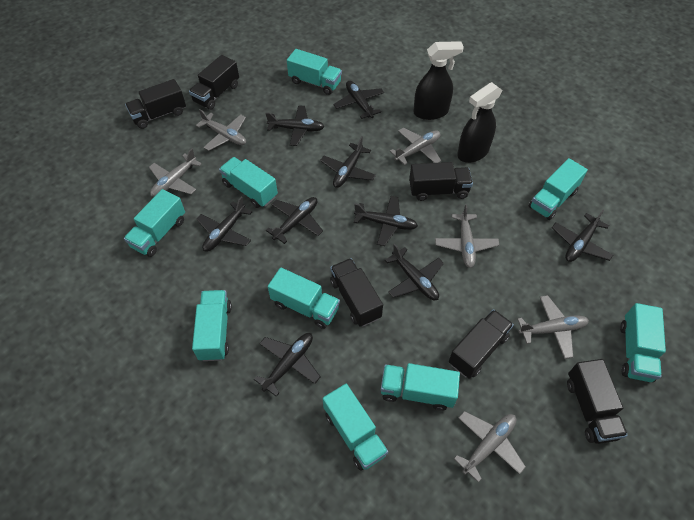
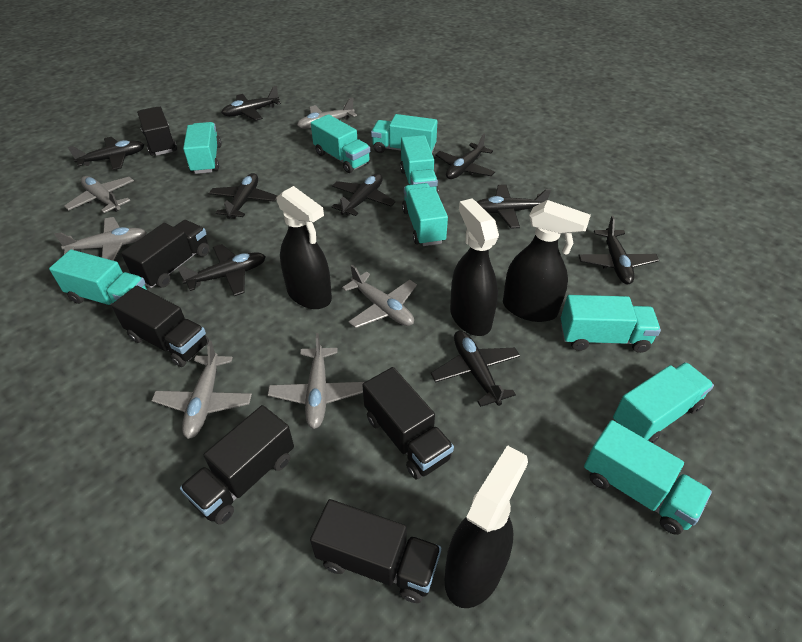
black spray bottle: 2 -> 4

